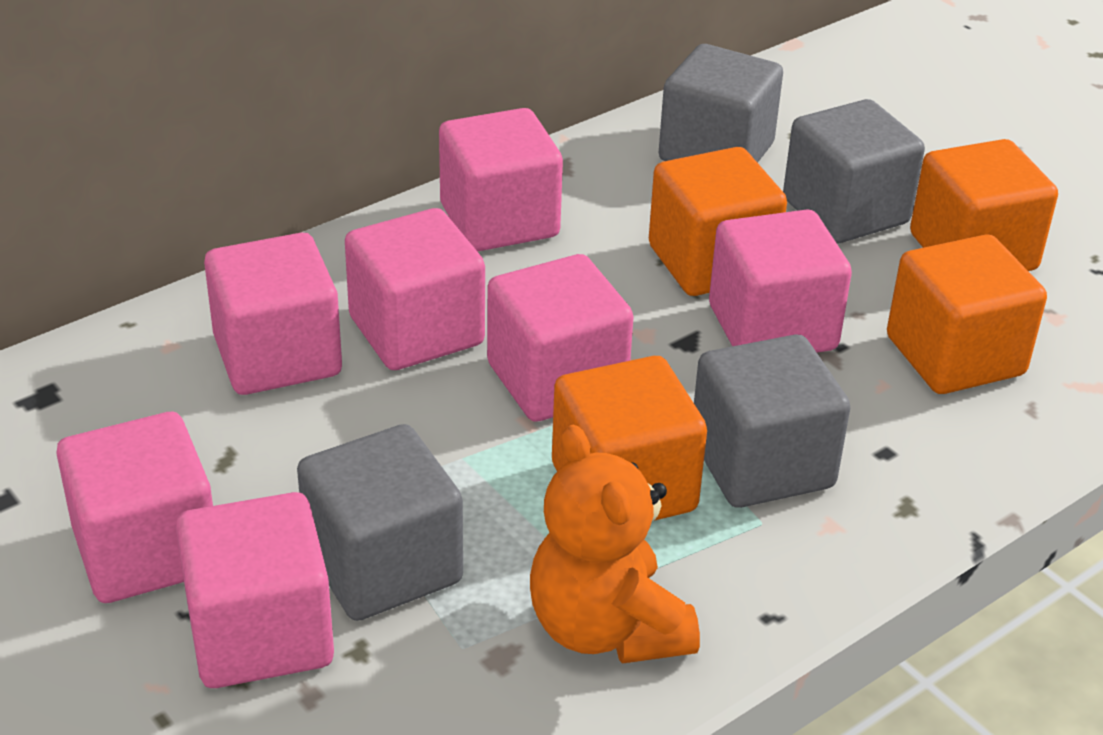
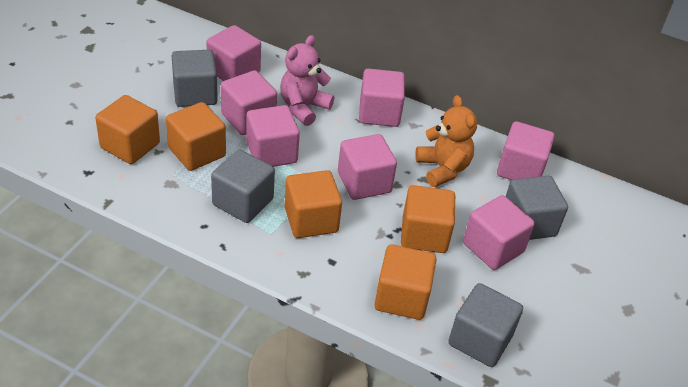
orange cube: 4 -> 5
pink teddy bear: 0 -> 1

